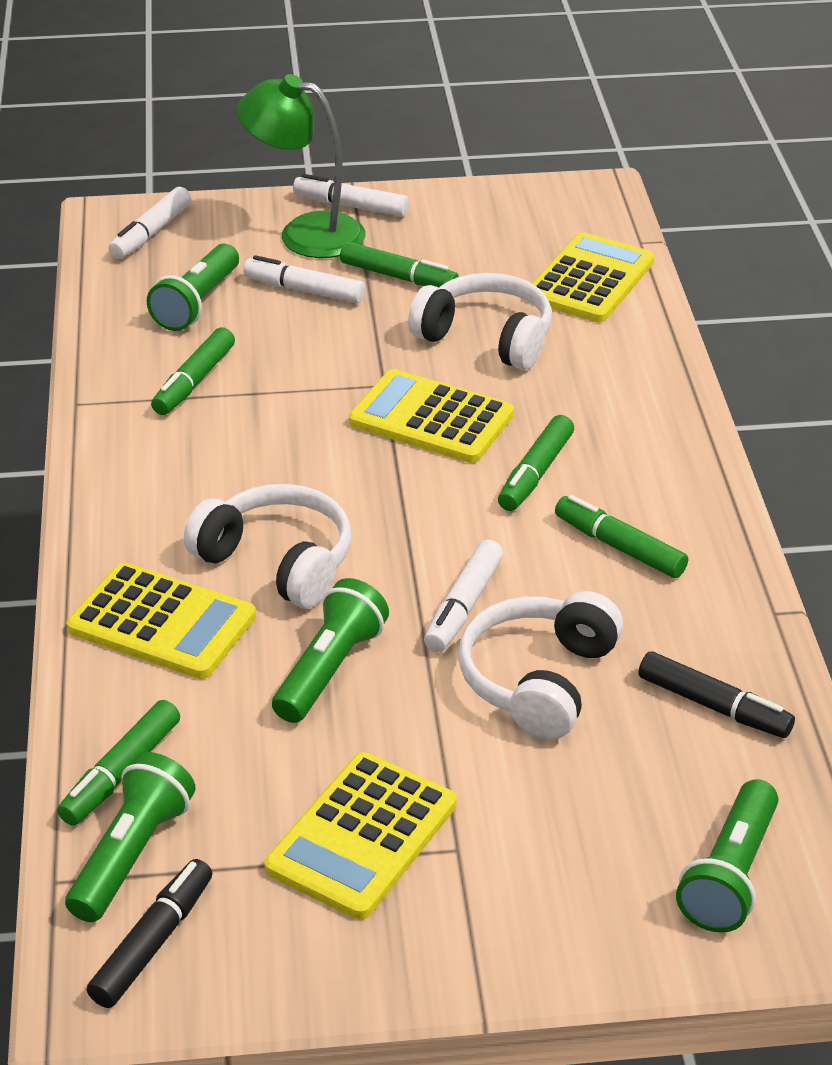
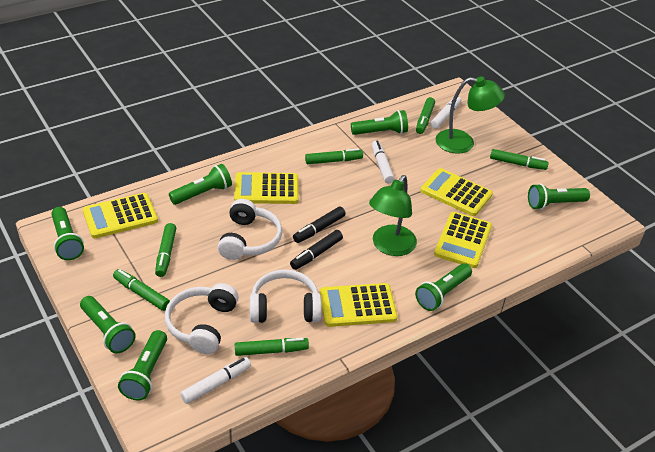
green flashlight: 4 -> 7
green lamp: 1 -> 2
green marker: 5 -> 6
white marker: 4 -> 3
yellow calculator: 4 -> 5

